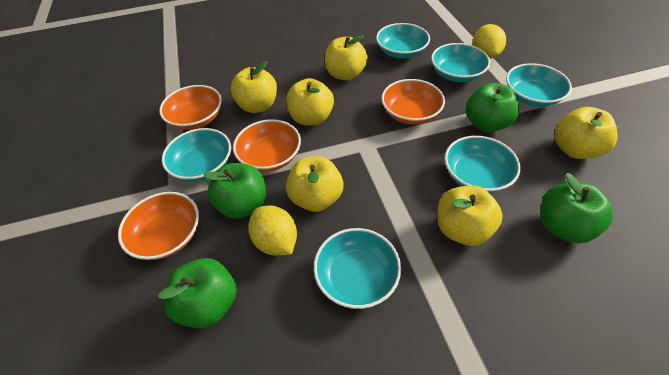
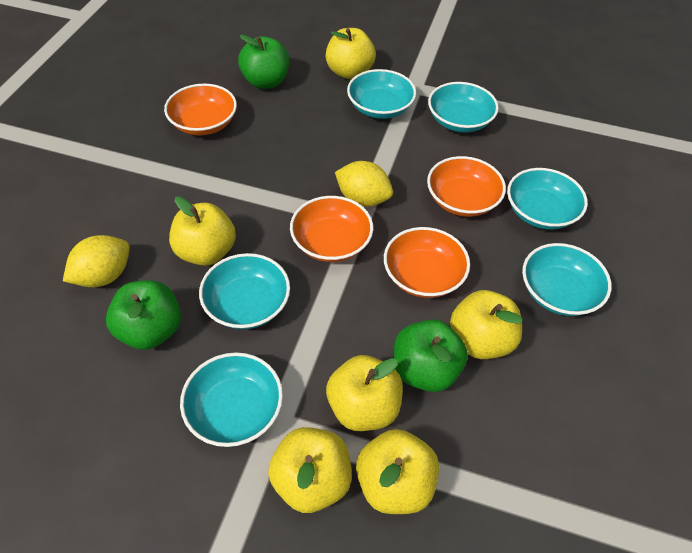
green apple: 4 -> 3

